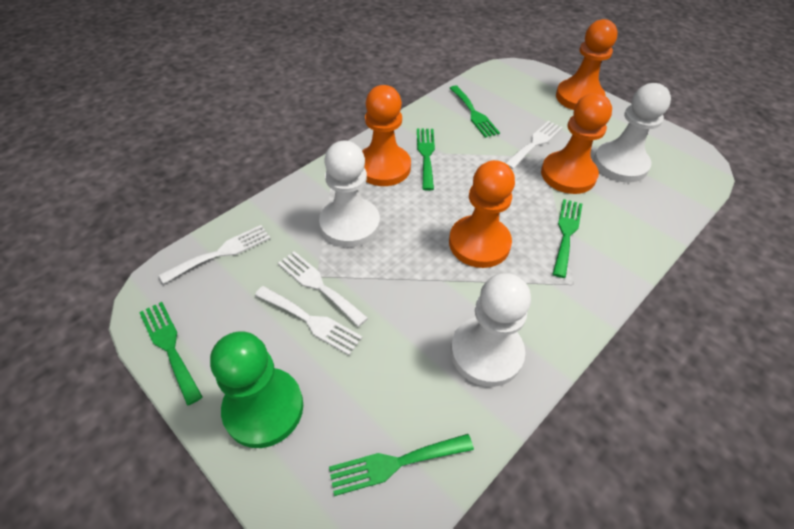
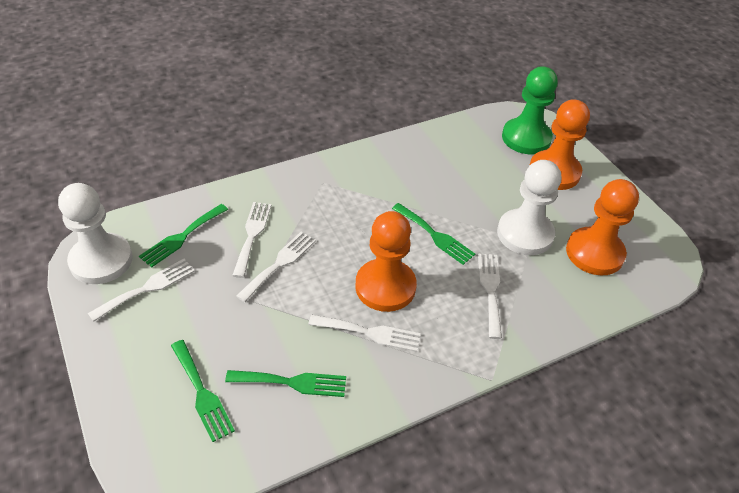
green fork: 5 -> 4
orange pawn: 4 -> 3
white fork: 4 -> 5
white pawn: 3 -> 2

